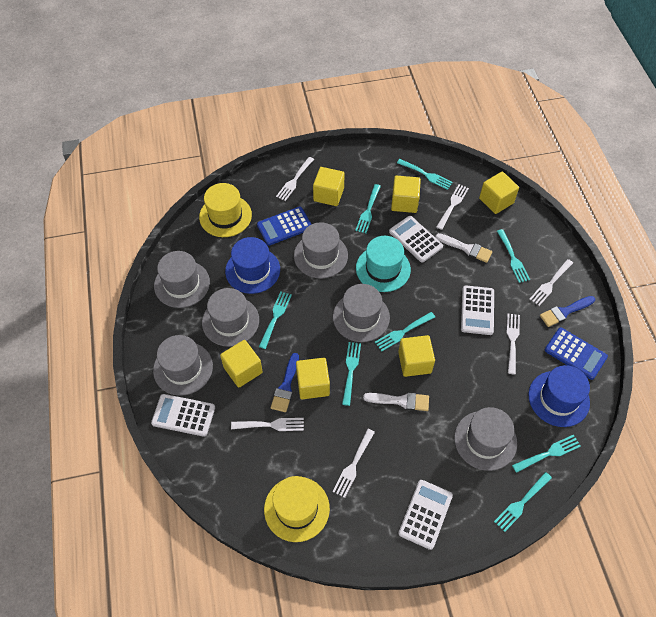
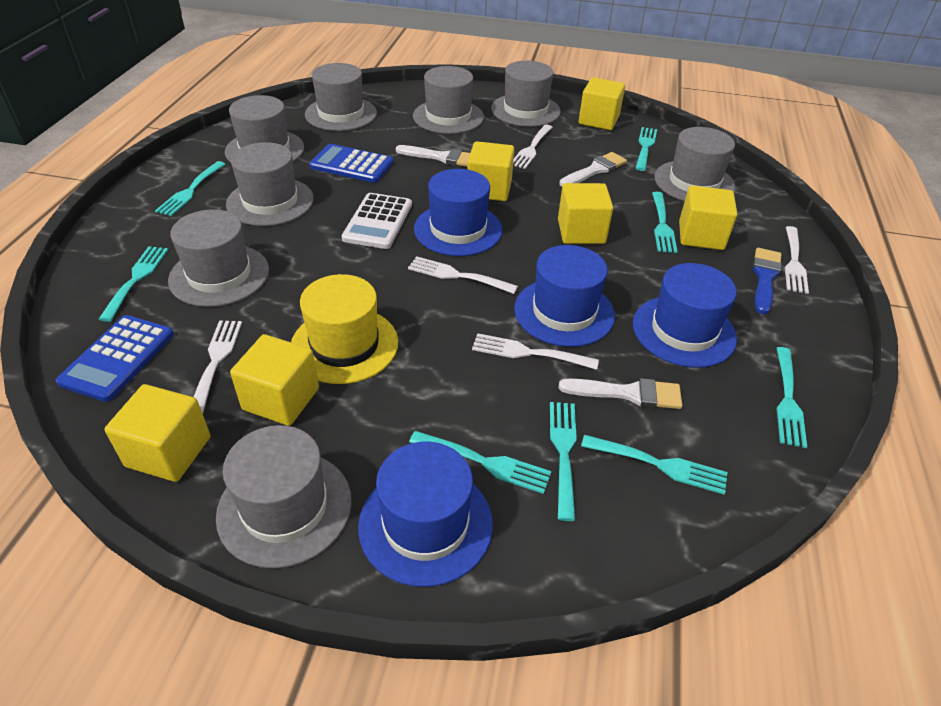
blue brush: 2 -> 1
blue hat: 2 -> 4
grey hat: 6 -> 8
turquoise hat: 1 -> 0
white brush: 2 -> 3
white calculator: 4 -> 1
white fork: 6 -> 5
yellow hat: 2 -> 1

